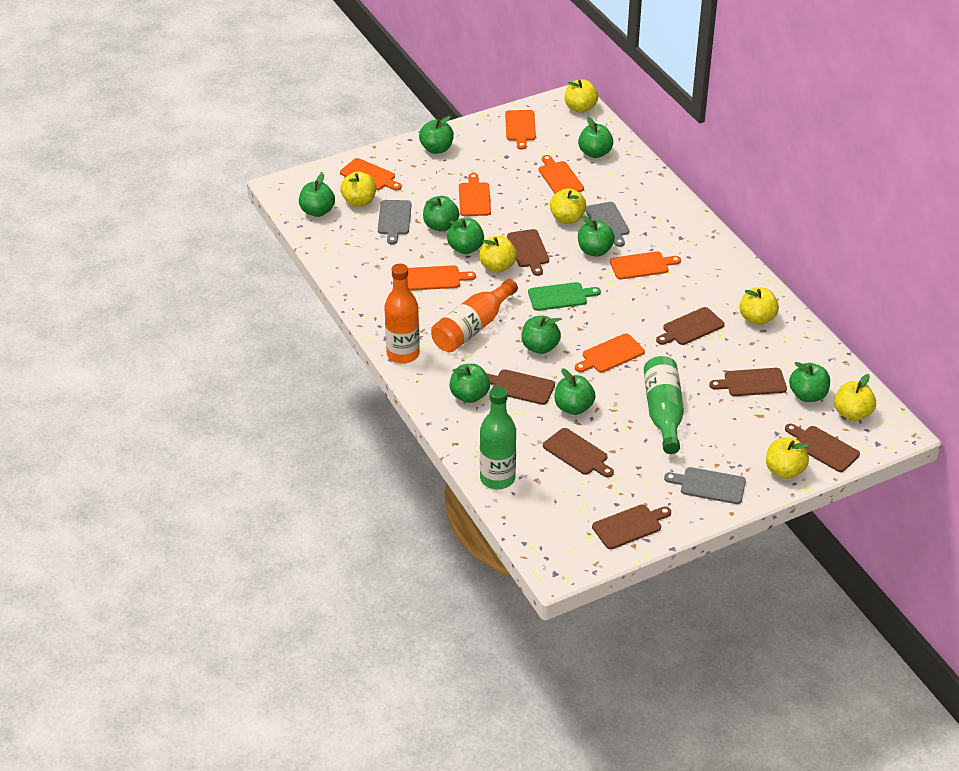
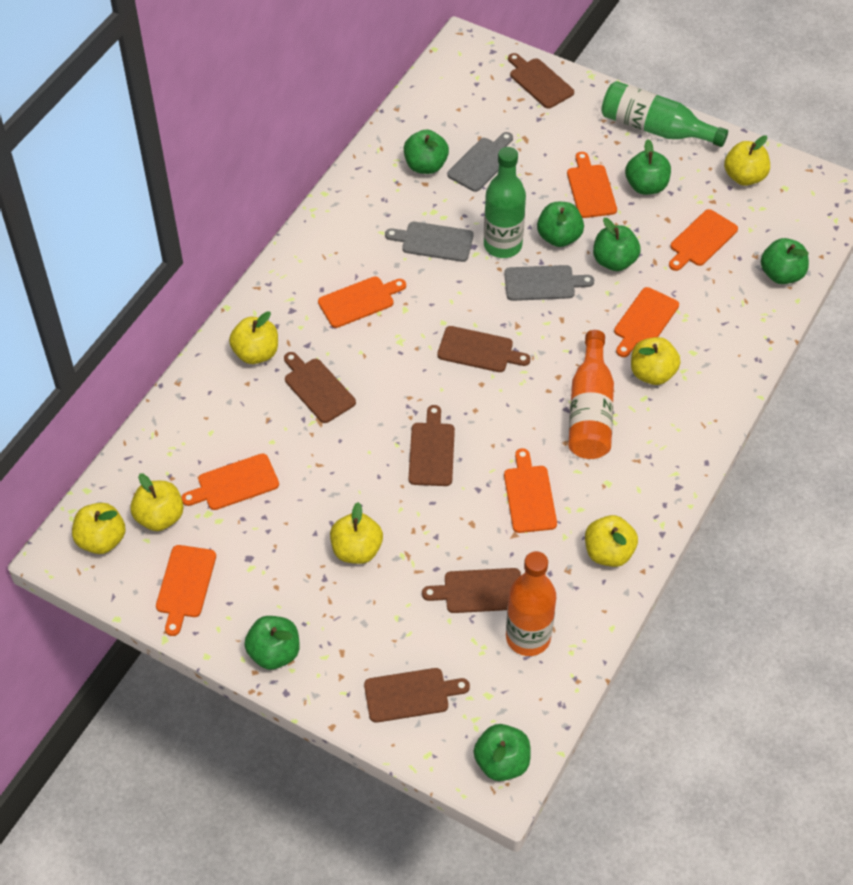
brown cutting board: 7 -> 6
green apple: 10 -> 7
green cutting board: 1 -> 0

